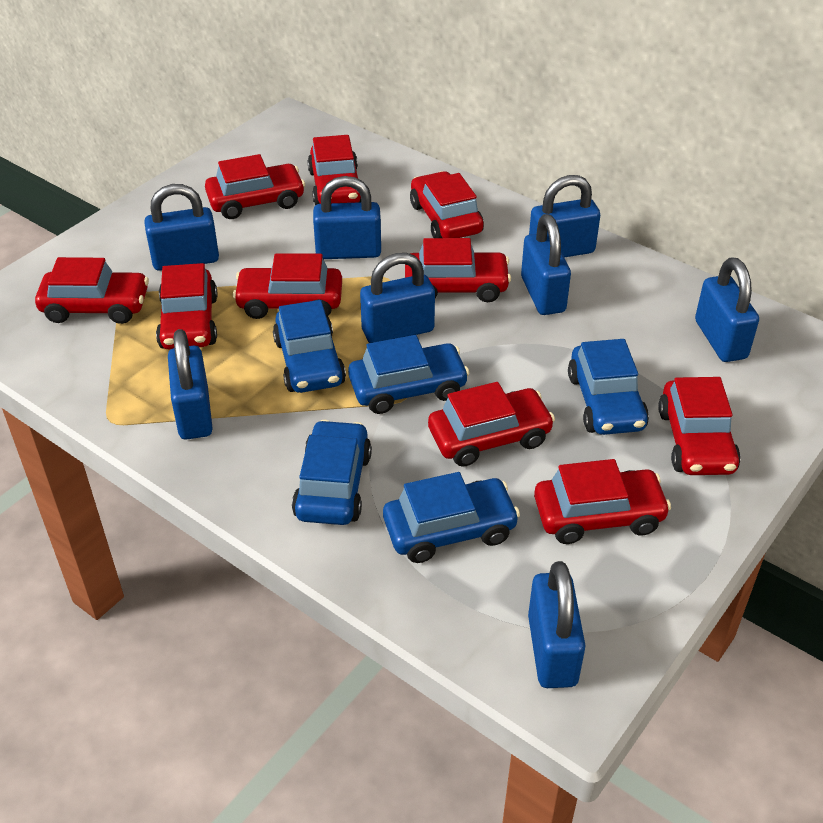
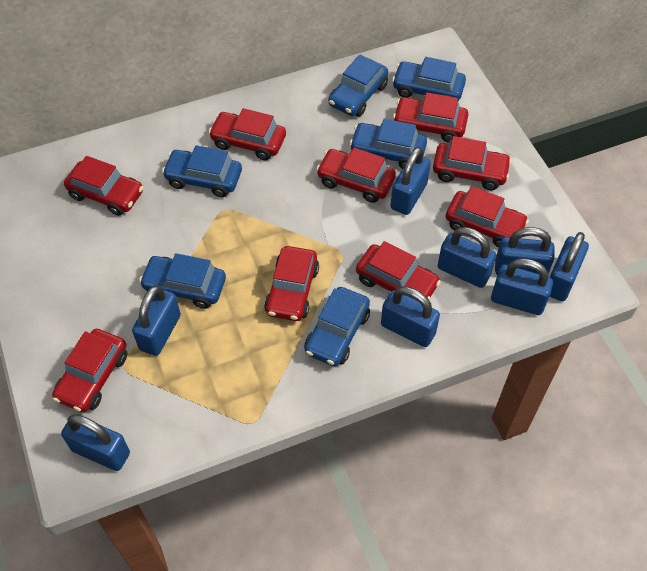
blue car: 5 -> 6
red car: 10 -> 9

